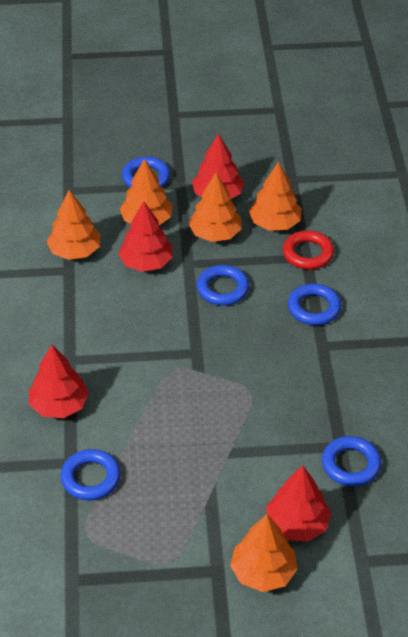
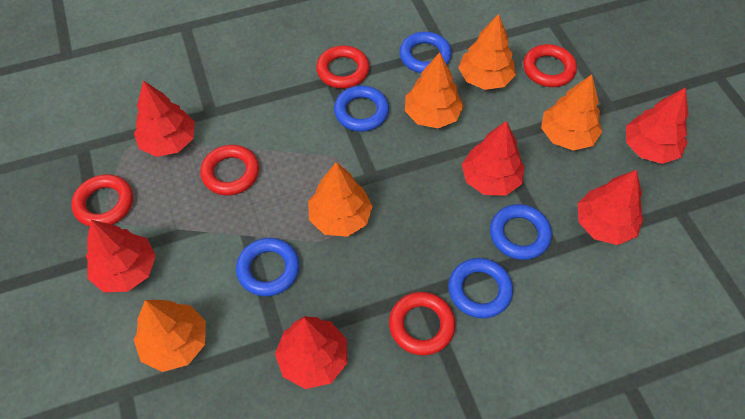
red ring: 1 -> 5
red tree: 4 -> 6

